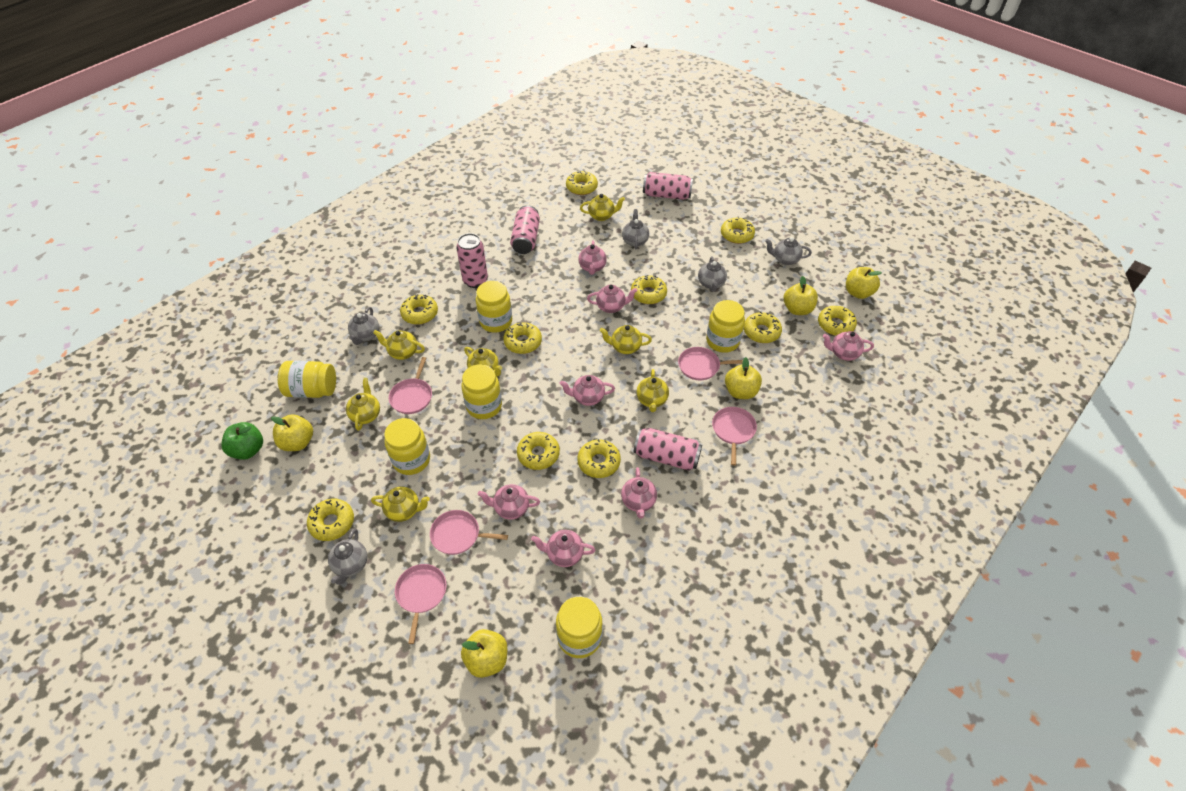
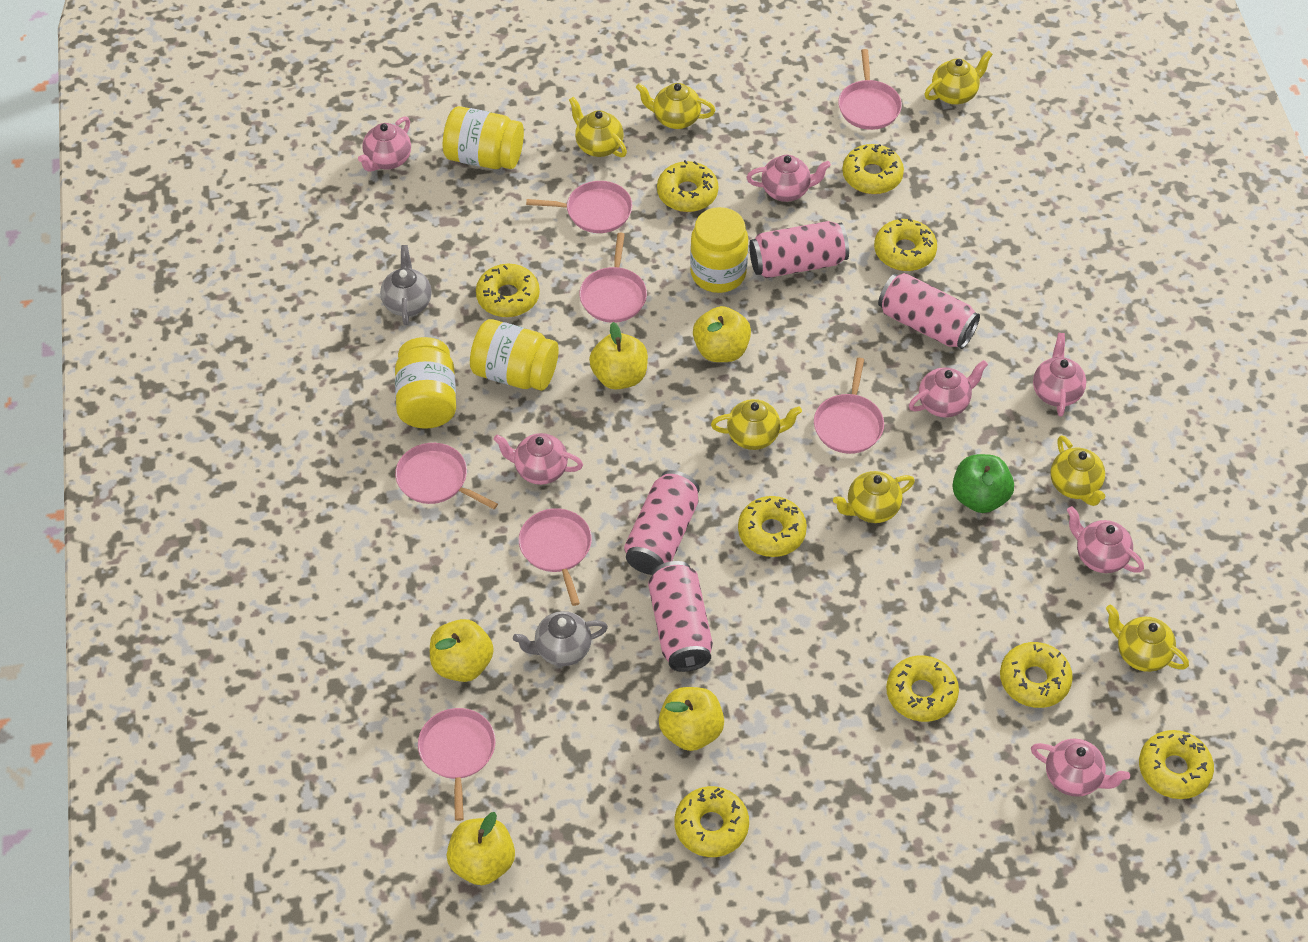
grey teapot: 5 -> 2
pink pan: 5 -> 7
yellow donut: 10 -> 9
yellow jar: 6 -> 4

